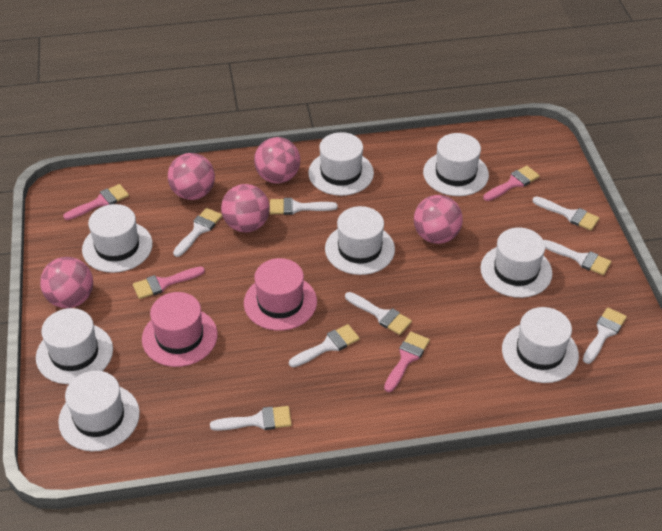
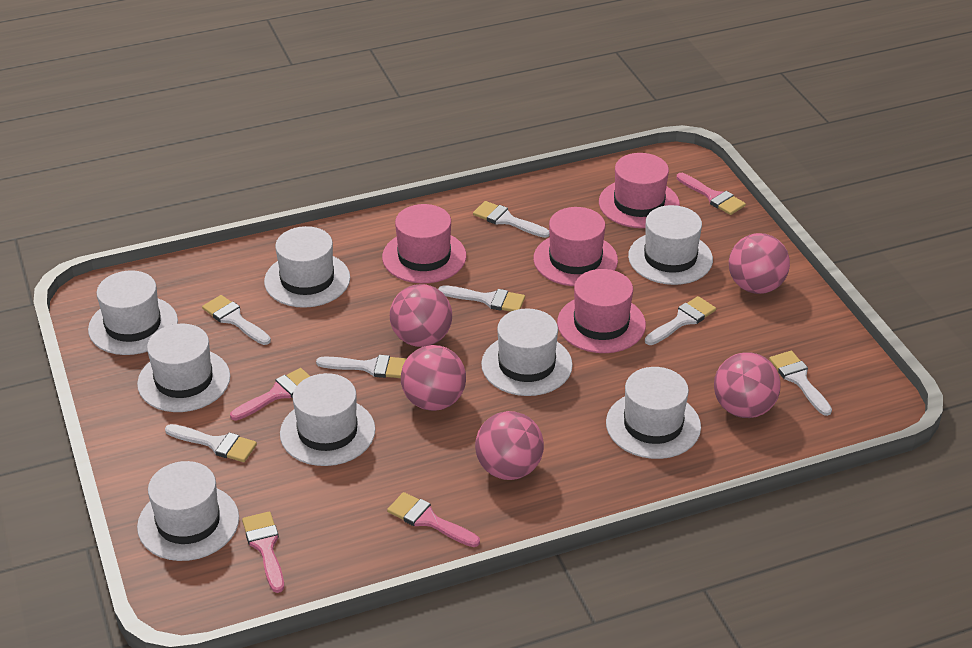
pink hat: 2 -> 4
white brush: 8 -> 7

